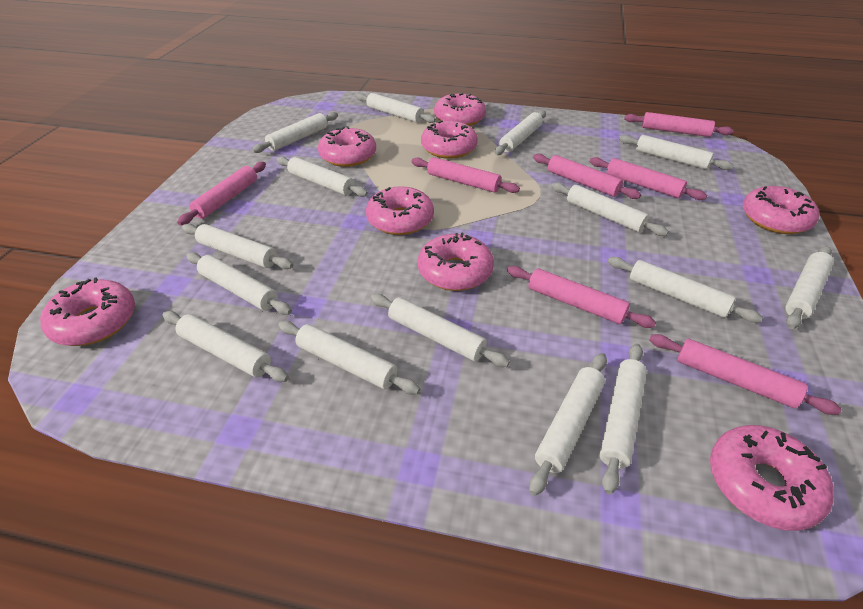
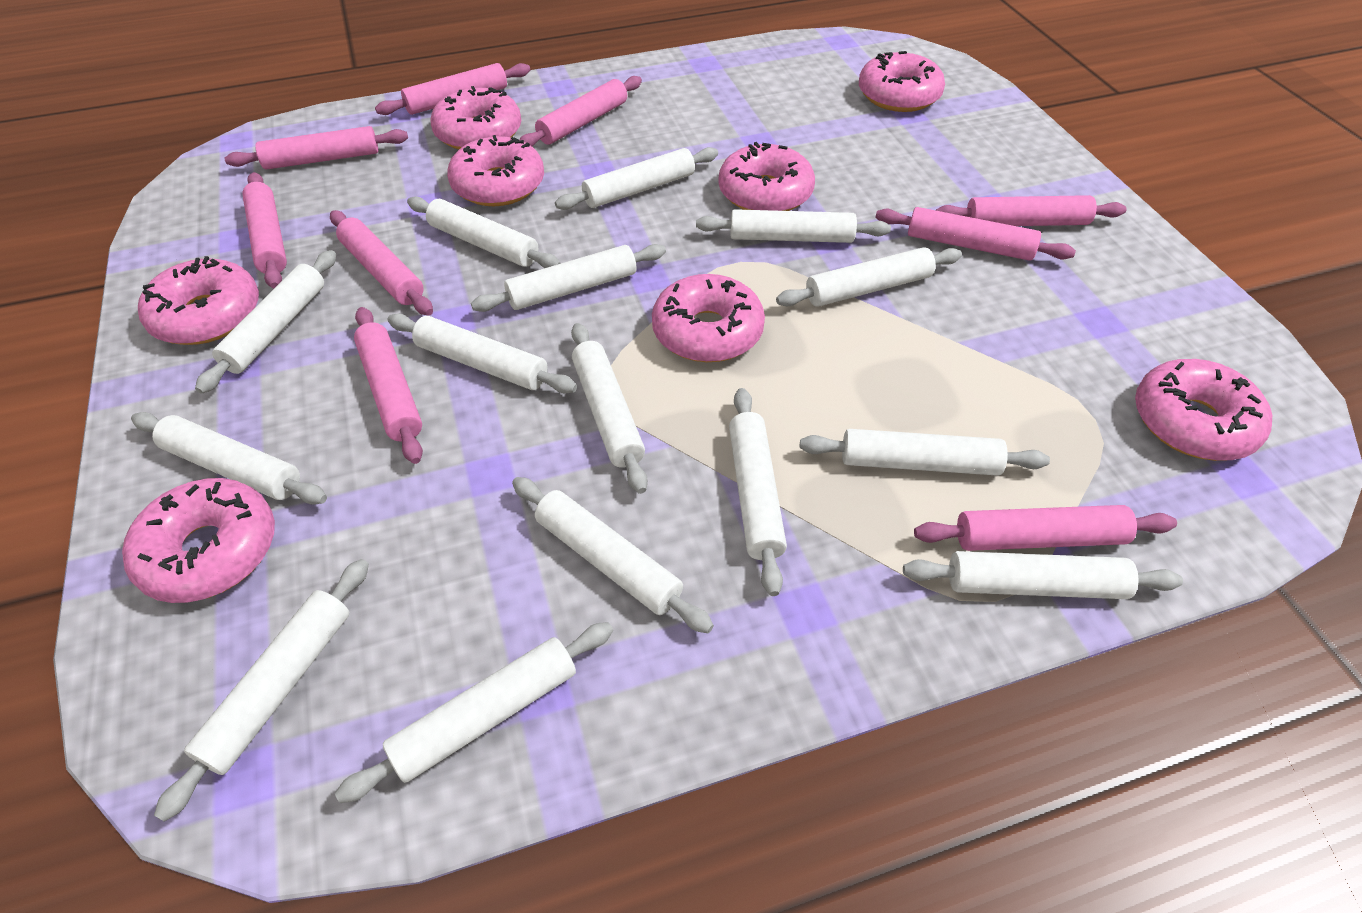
pink rolling pin: 7 -> 9

